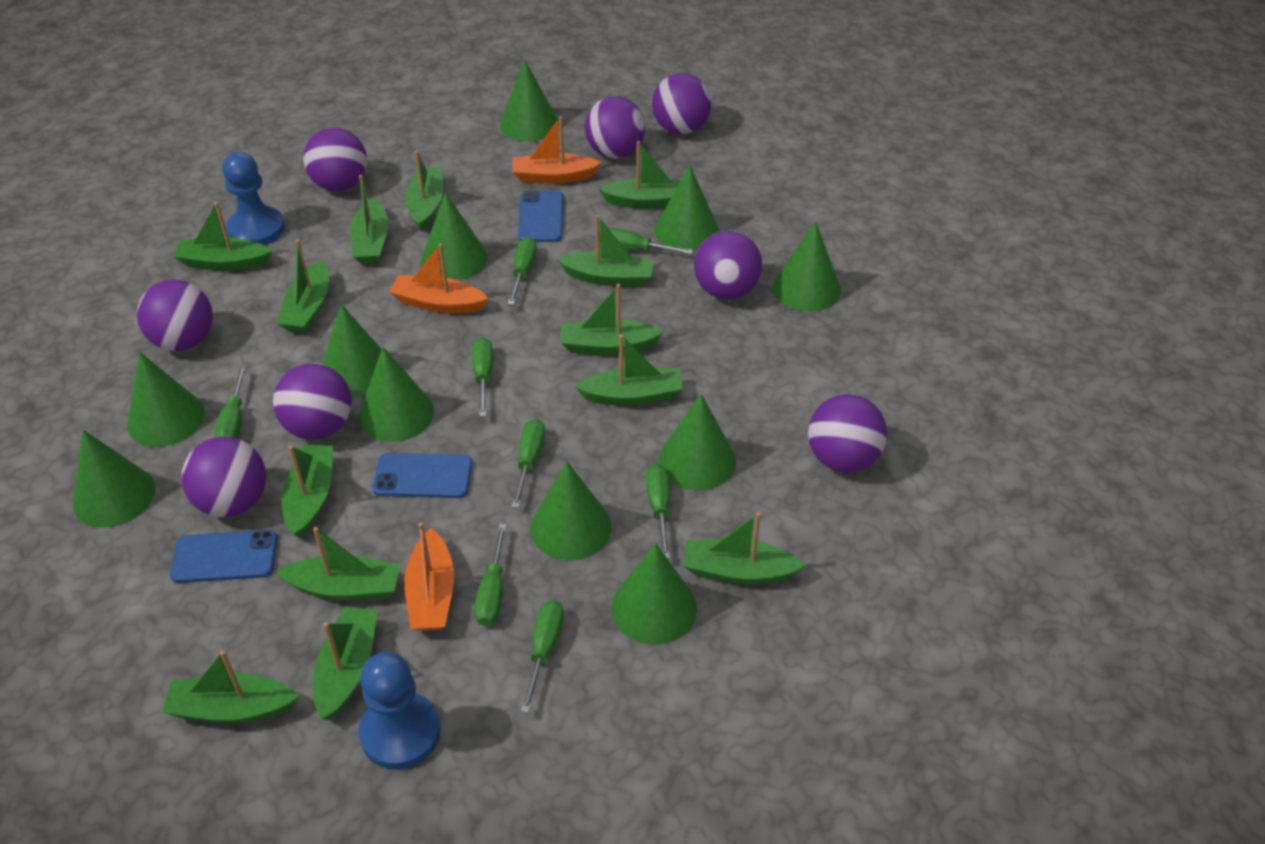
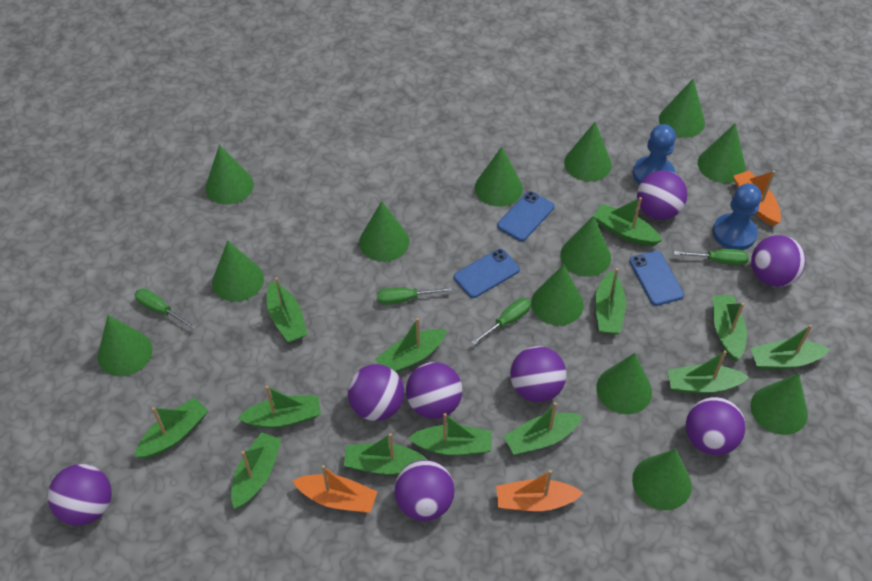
green cone: 11 -> 13
green screwdriver: 8 -> 4

